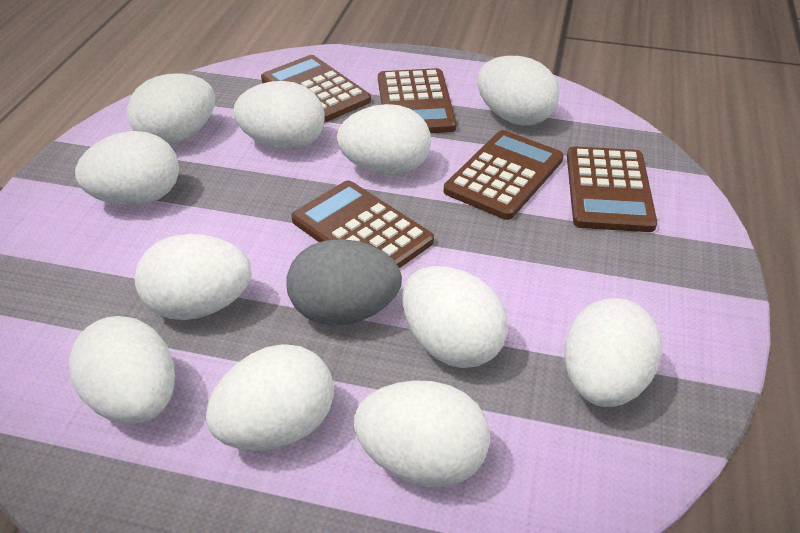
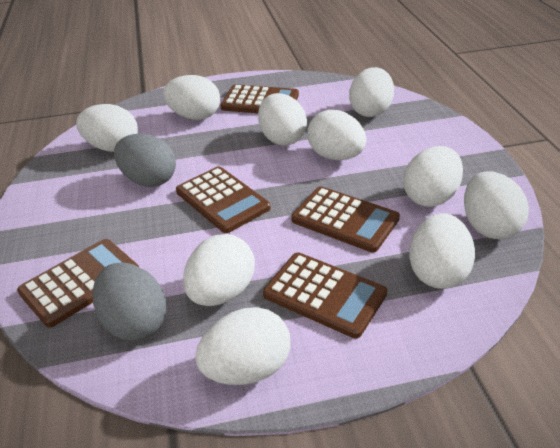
grey egg: 1 -> 2
white egg: 11 -> 10

